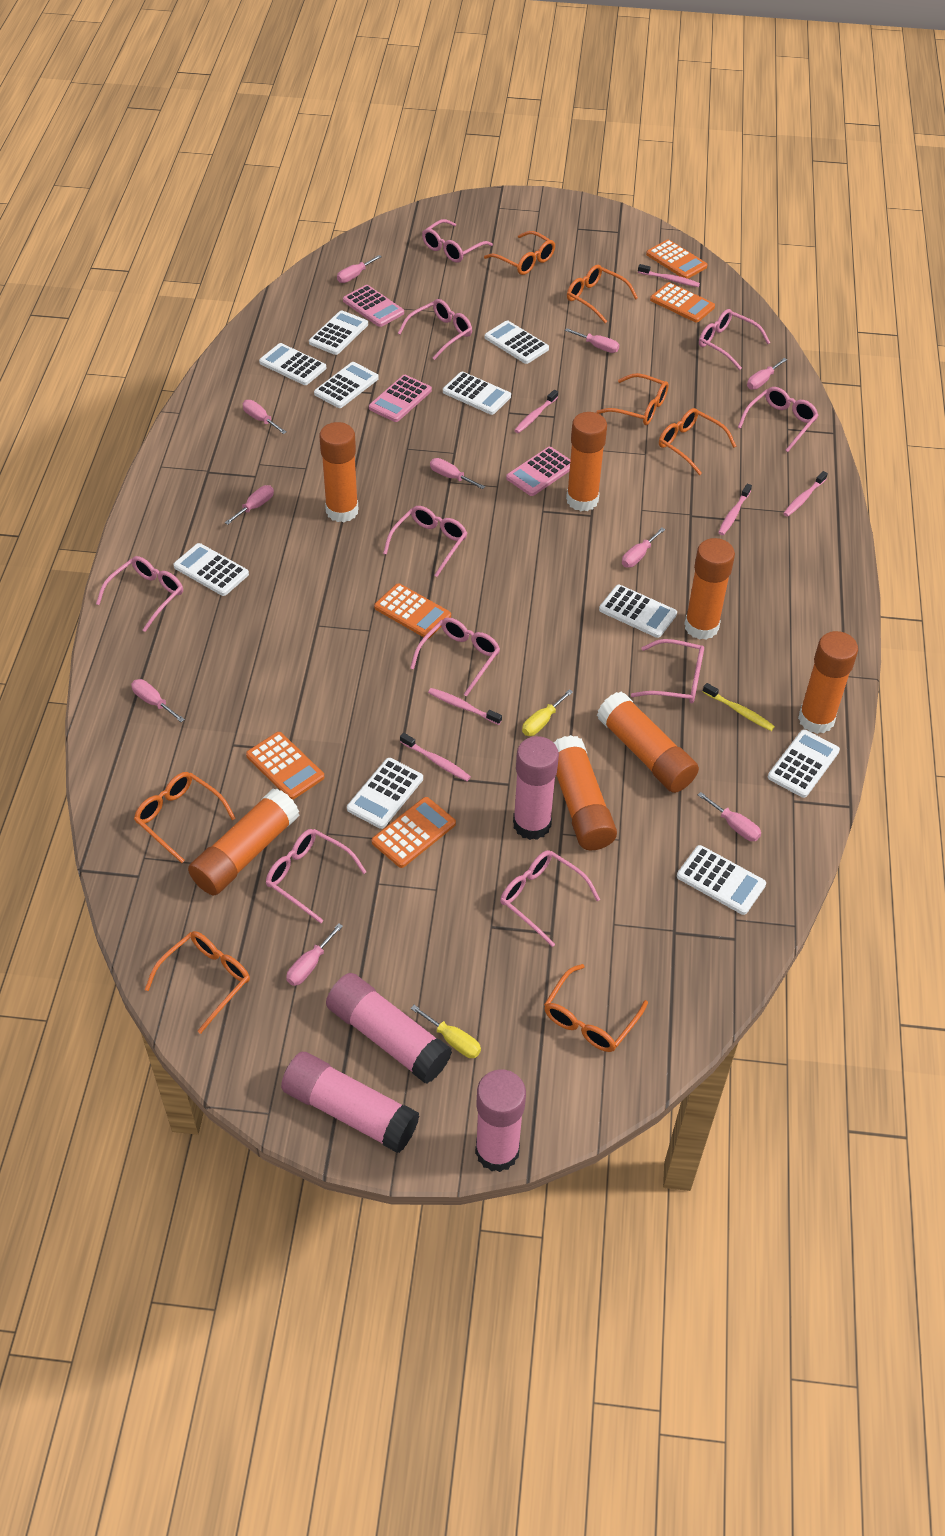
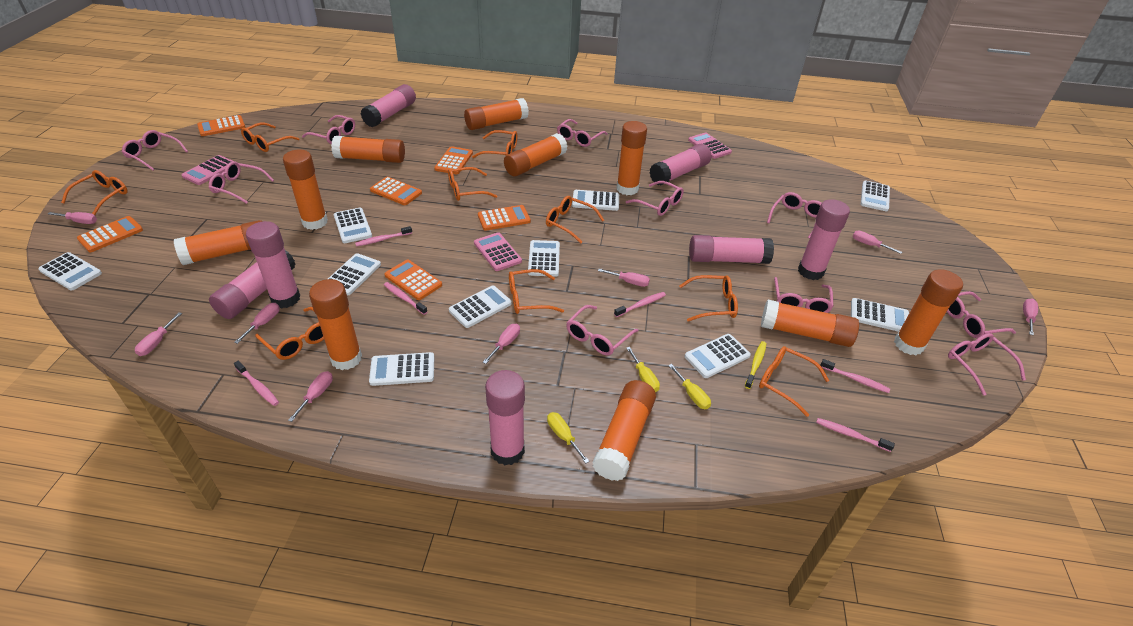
orange calculator: 5 -> 6
orange glasses: 7 -> 9
orange glue stick: 7 -> 10
pink glue stick: 4 -> 7
pink screwdriver: 10 -> 8
yellow screwdriver: 2 -> 3

